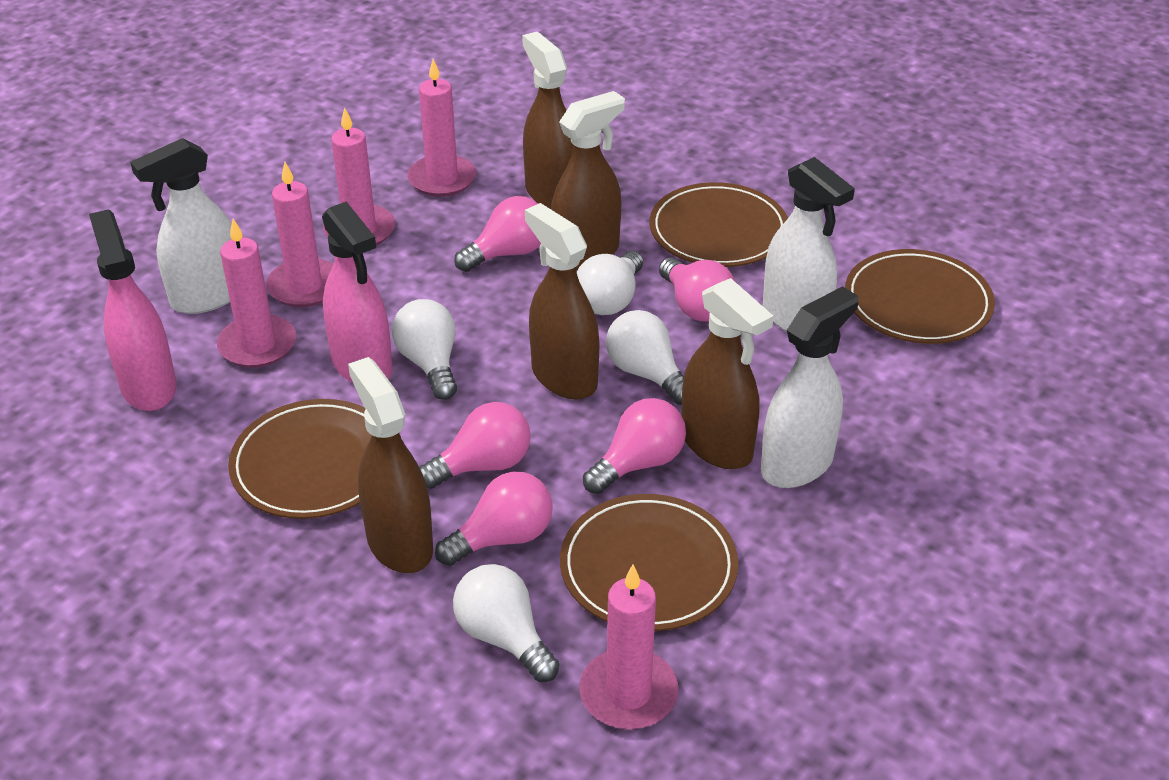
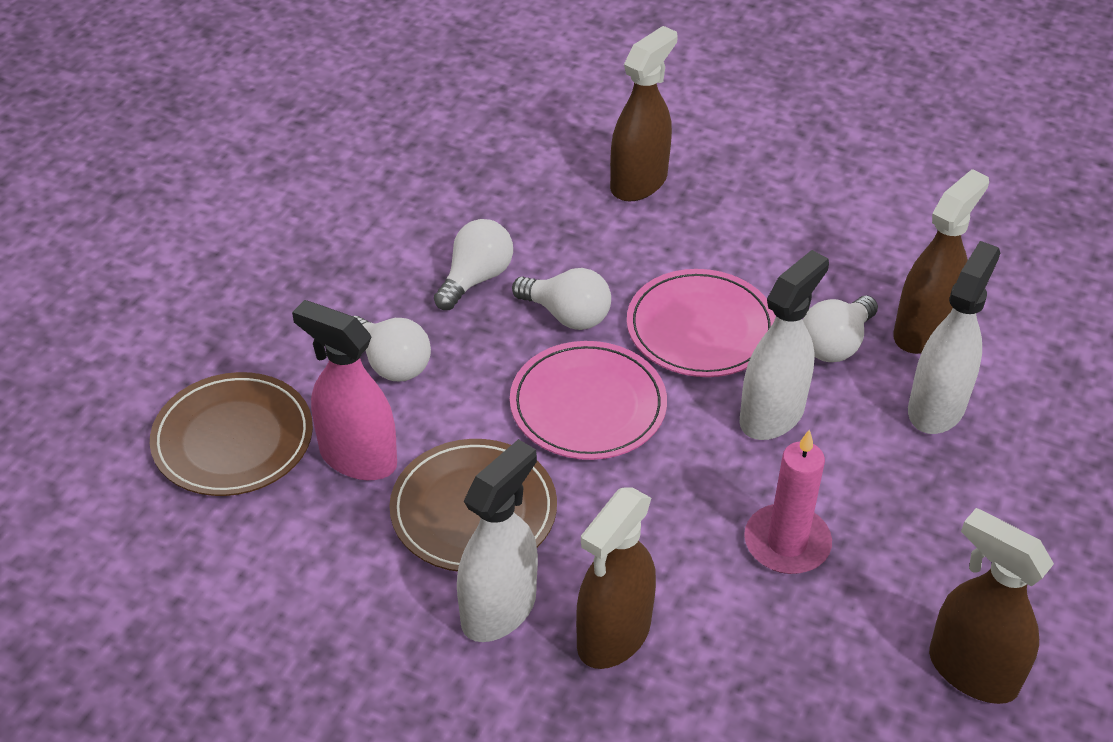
brown plate: 4 -> 2
brown spray bottle: 5 -> 4
pink candle: 5 -> 1
pink light bulb: 5 -> 0
pink plate: 0 -> 2
pink spray bottle: 2 -> 1

